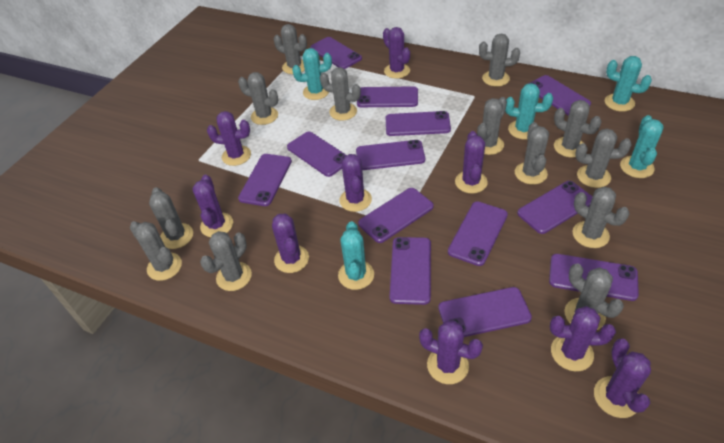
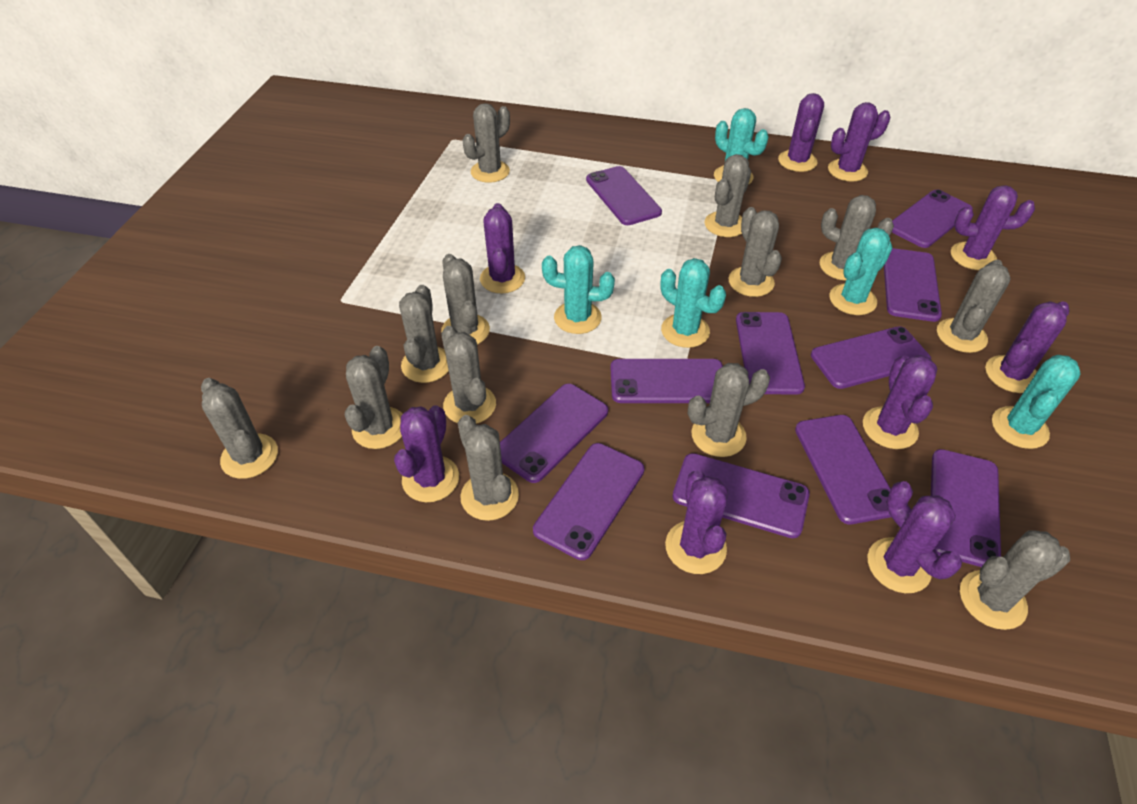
purple phone: 13 -> 11

